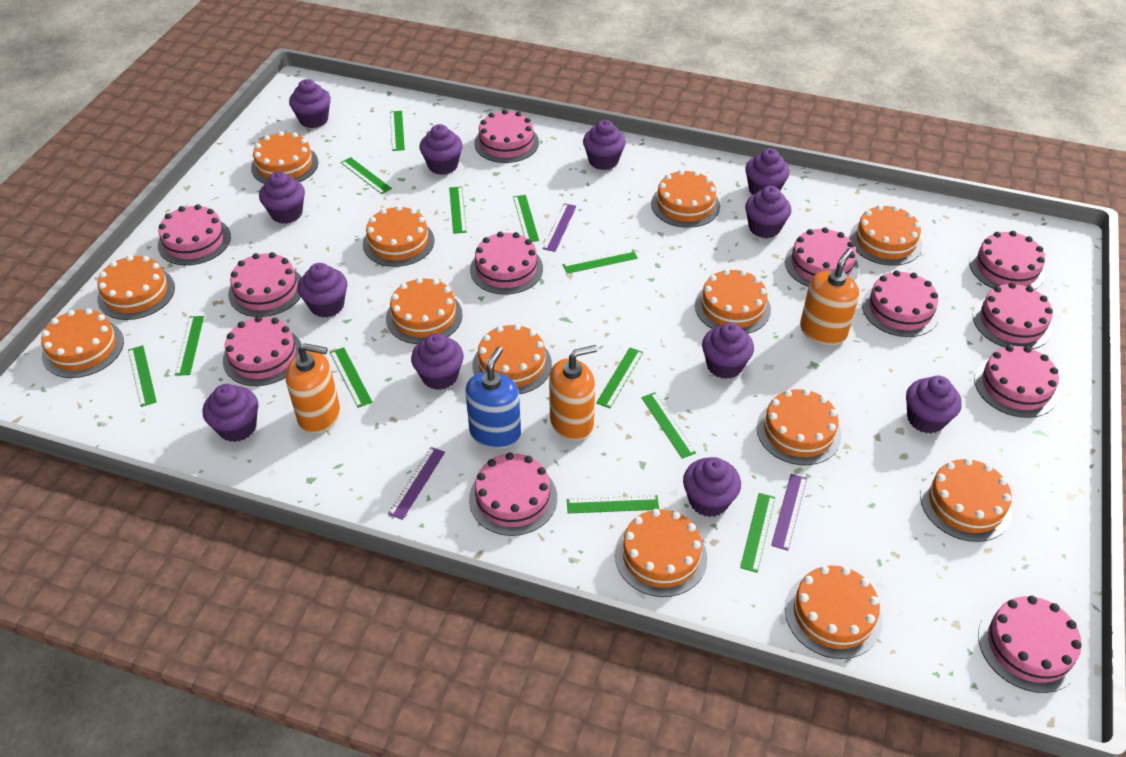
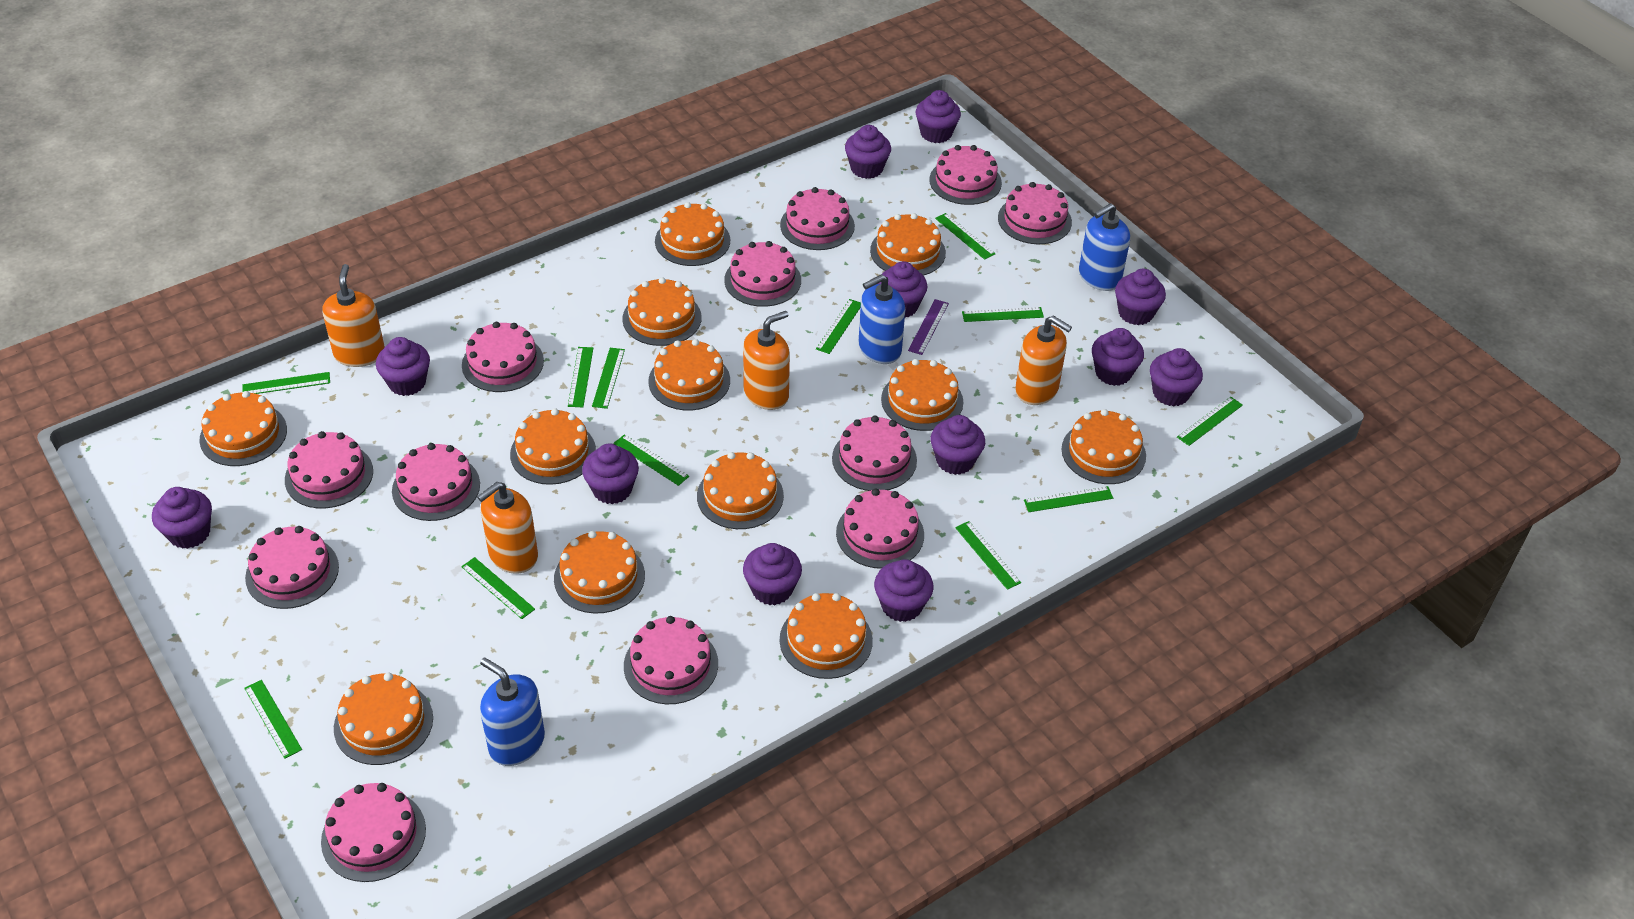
blue soap dispenser: 1 -> 3
orange cake: 13 -> 12
orange soap dispenser: 3 -> 4
purple ruler: 3 -> 1

